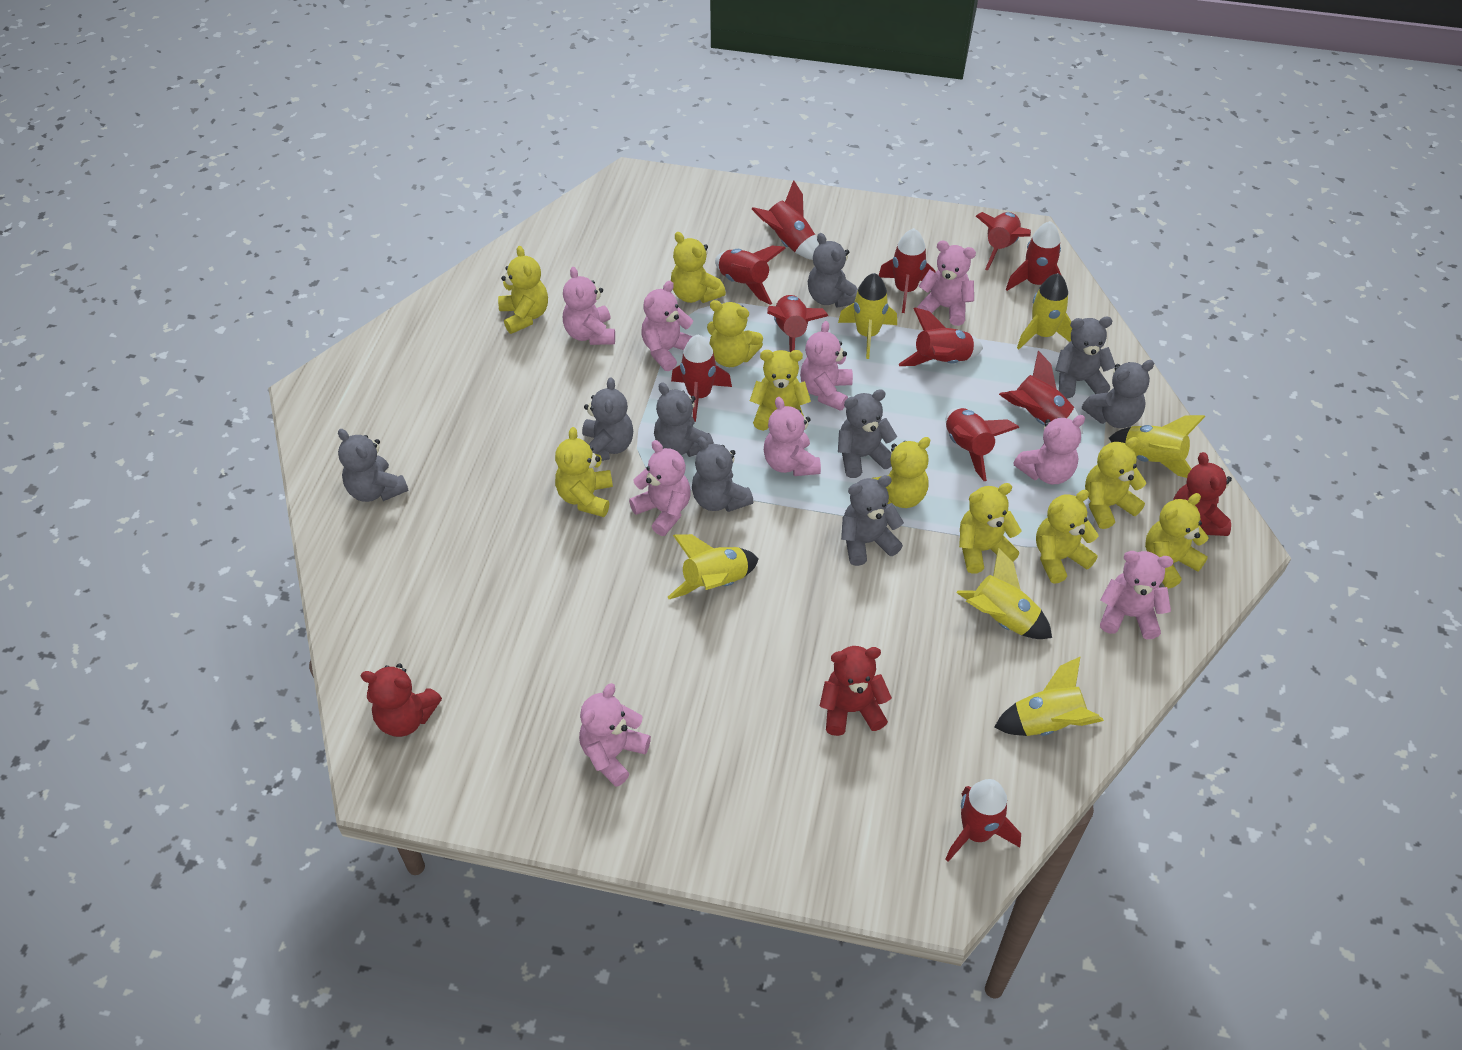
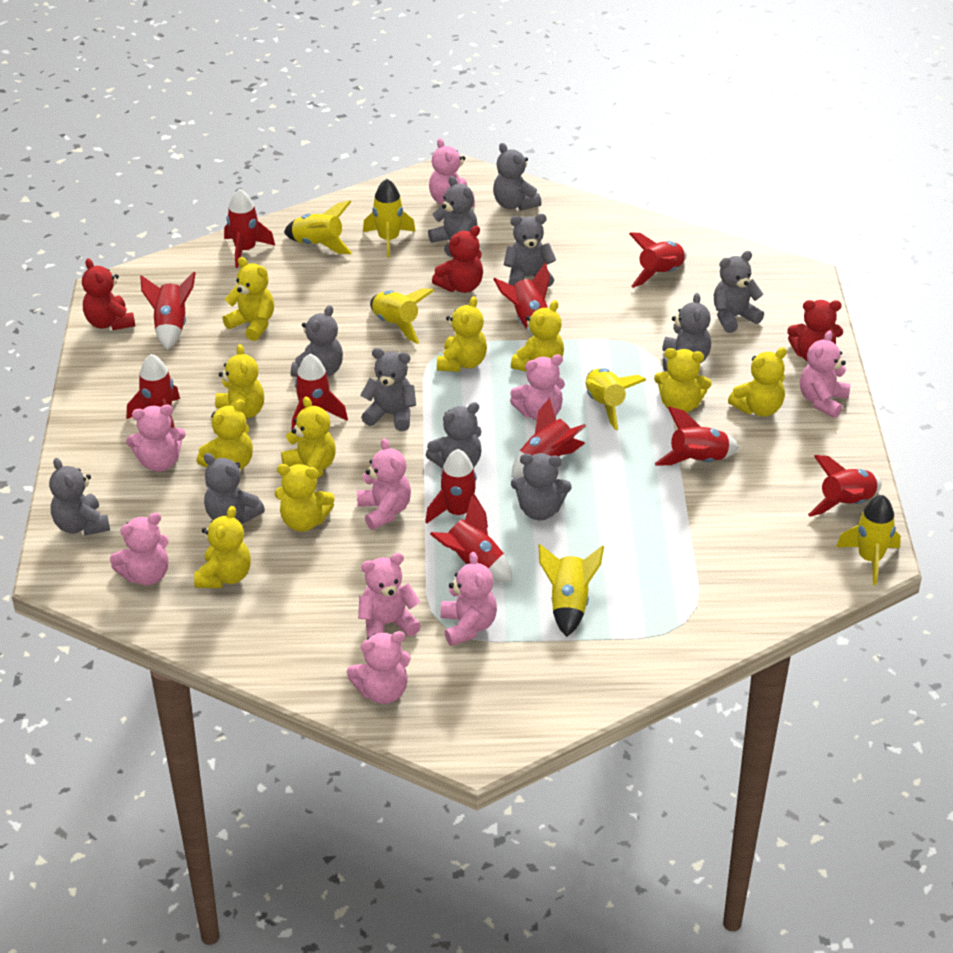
grey teddy bear: 9 -> 11

